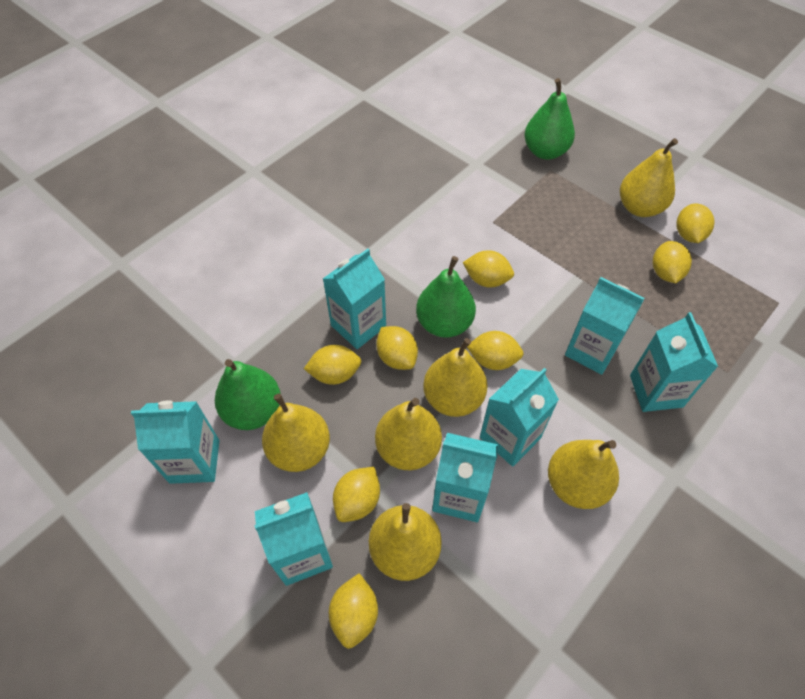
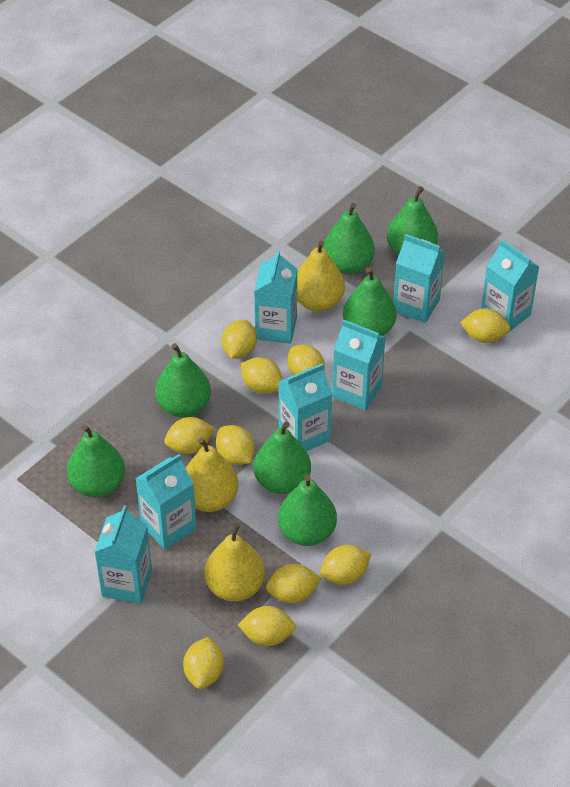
green pear: 3 -> 7
yellow lemon: 8 -> 10
yellow pear: 6 -> 3

